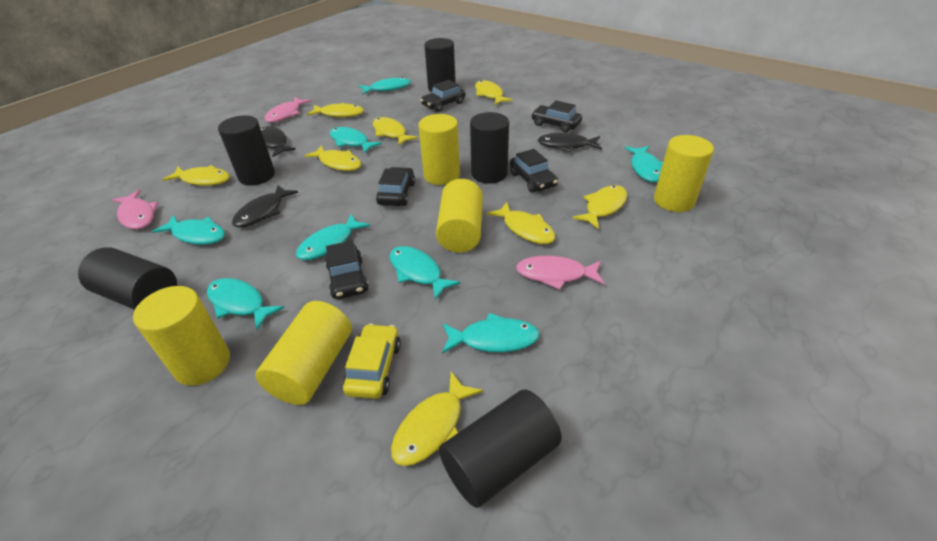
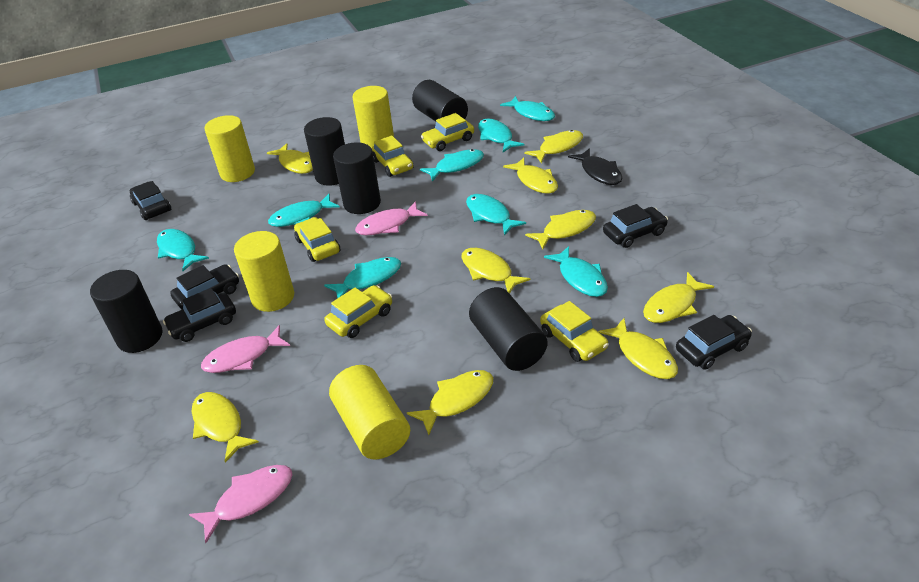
black fish: 3 -> 1
yellow car: 1 -> 5
yellow cylinder: 5 -> 4
yellow fish: 8 -> 9

